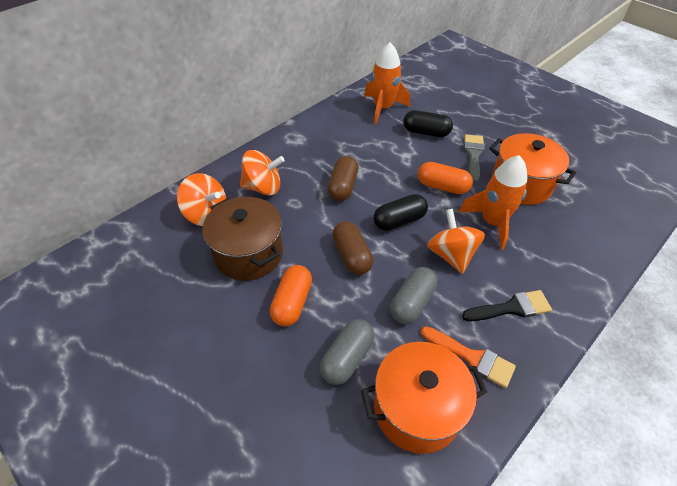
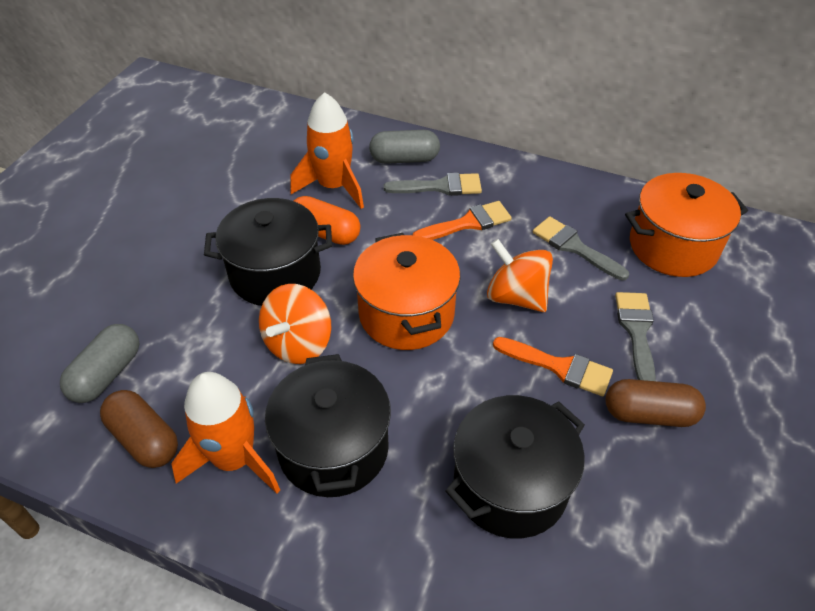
black brush: 1 -> 0
black capsule: 2 -> 0
black pot: 0 -> 3
brown pot: 1 -> 0
grey brush: 1 -> 3
orange brush: 1 -> 2
orange capsule: 2 -> 1
orange spinning top: 3 -> 2

